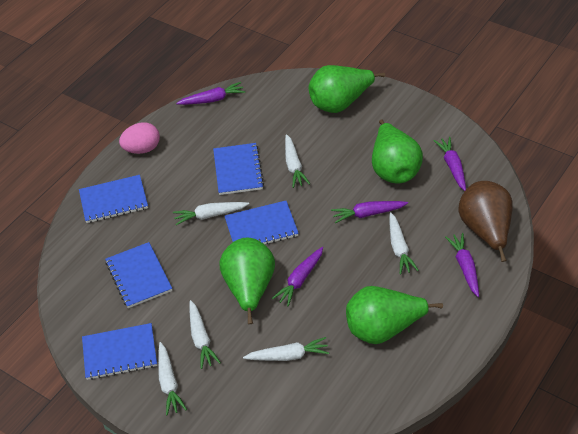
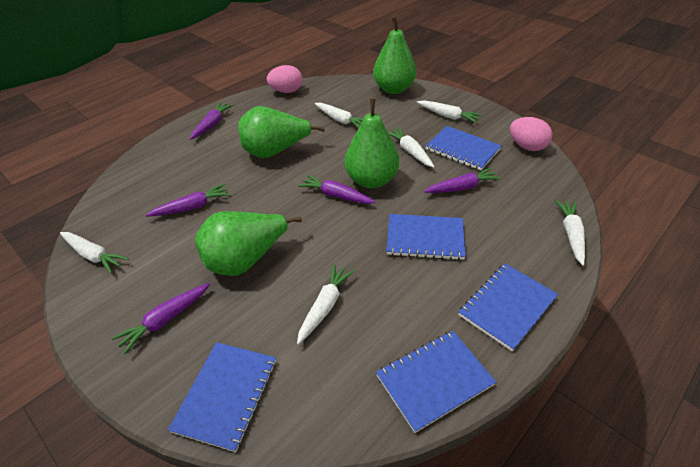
brown pear: 1 -> 0
pink egg: 1 -> 2

